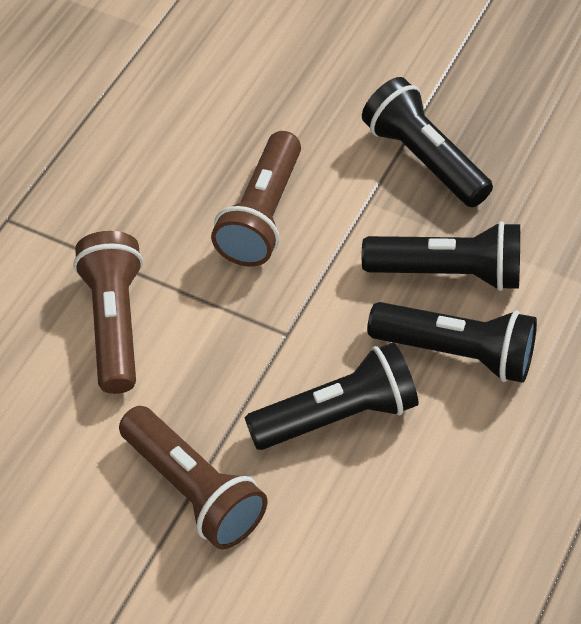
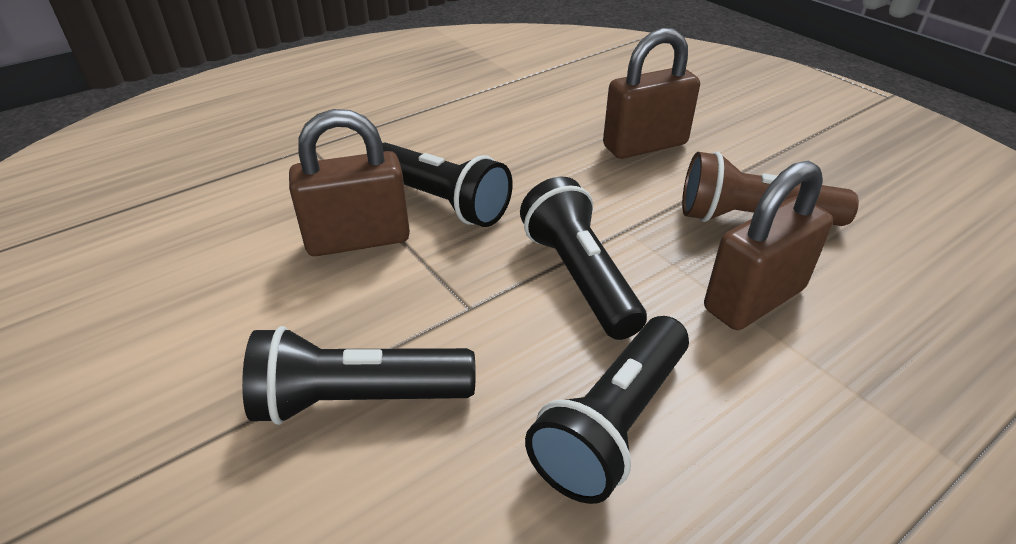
brown flashlight: 3 -> 1
brown padlock: 0 -> 3

